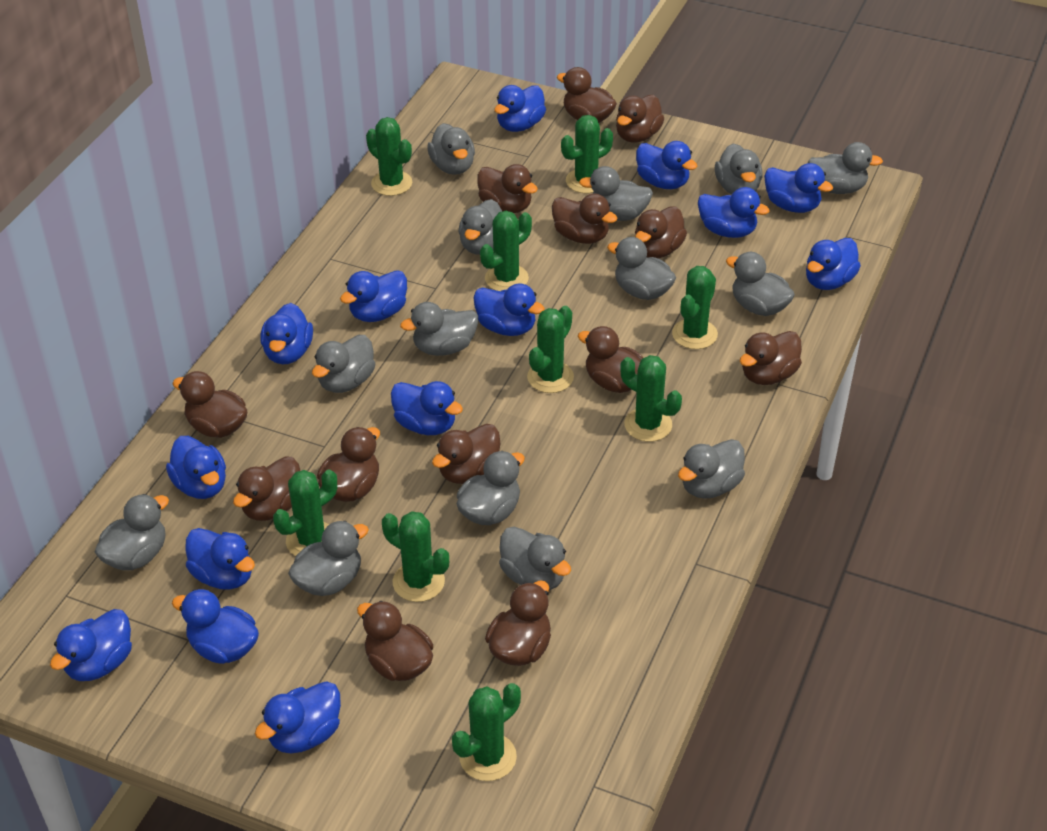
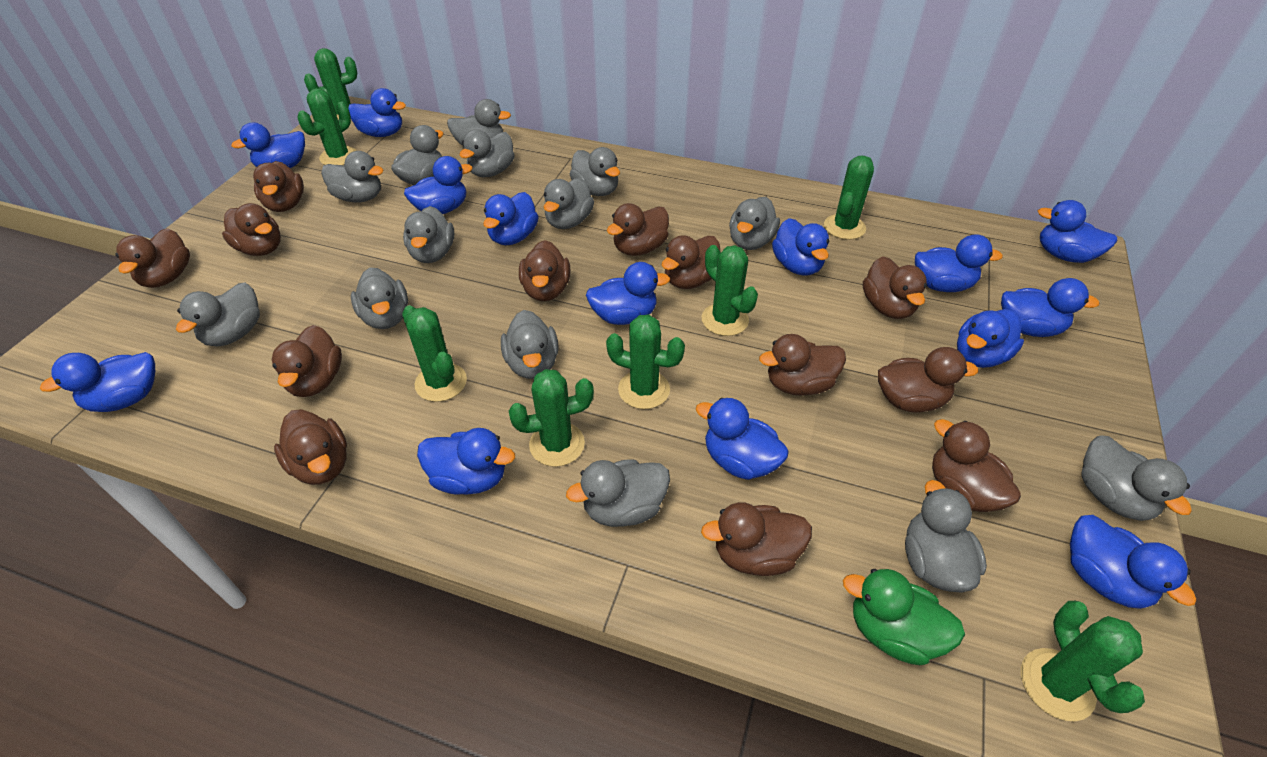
green cactus: 9 -> 8
green duck: 0 -> 1

